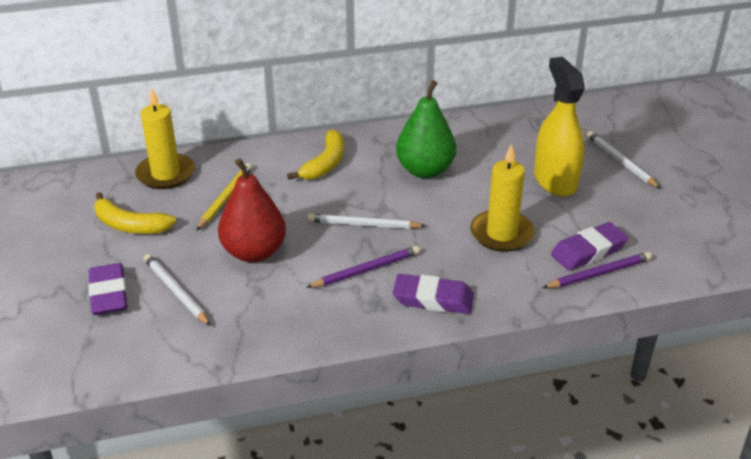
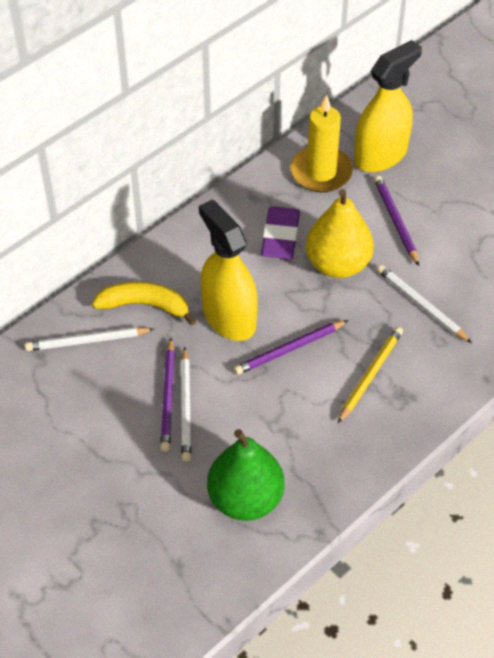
purple eraser: 3 -> 1
purple pencil: 2 -> 3
red pear: 1 -> 0
yellow banana: 2 -> 1
yellow candle: 2 -> 1
yellow pear: 0 -> 1
yellow spray bottle: 1 -> 2

